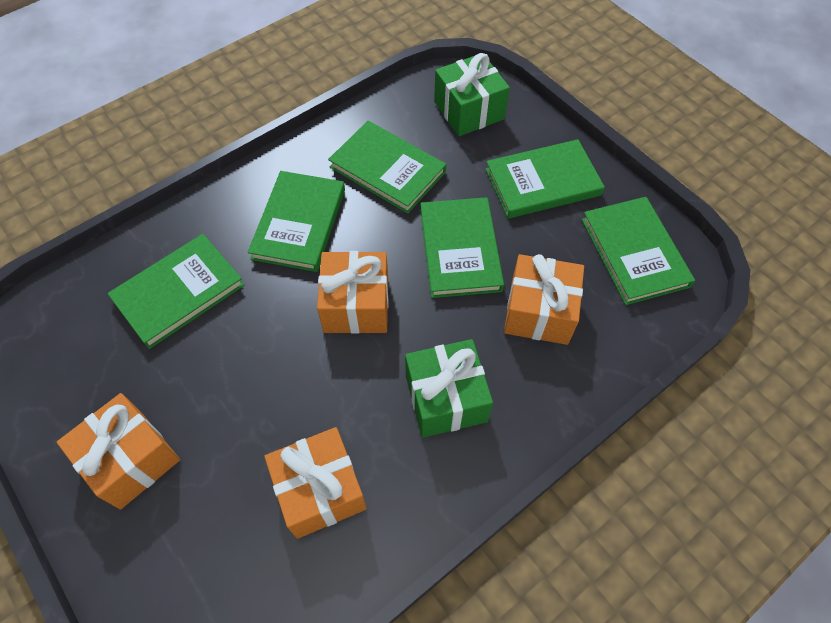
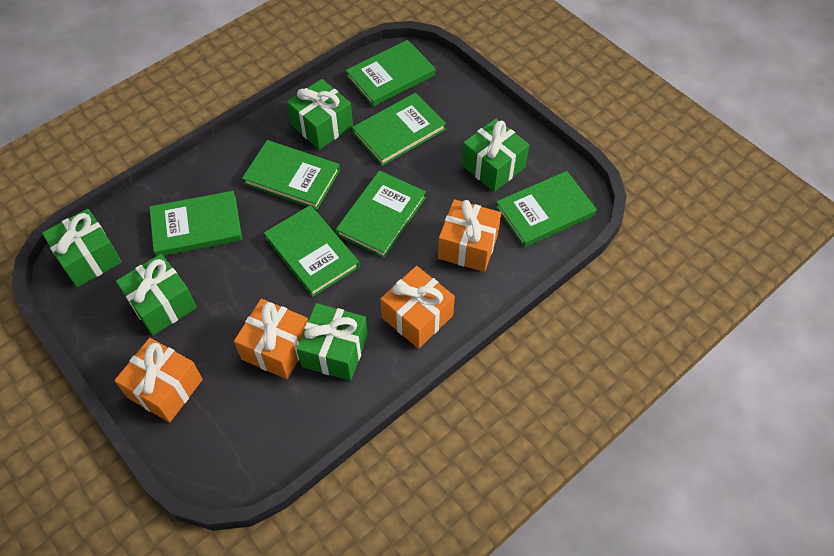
green book: 6 -> 7
green gift: 2 -> 5

